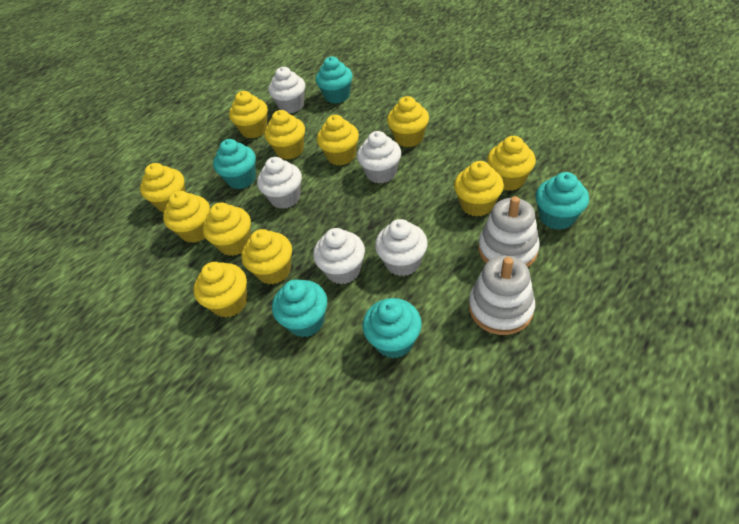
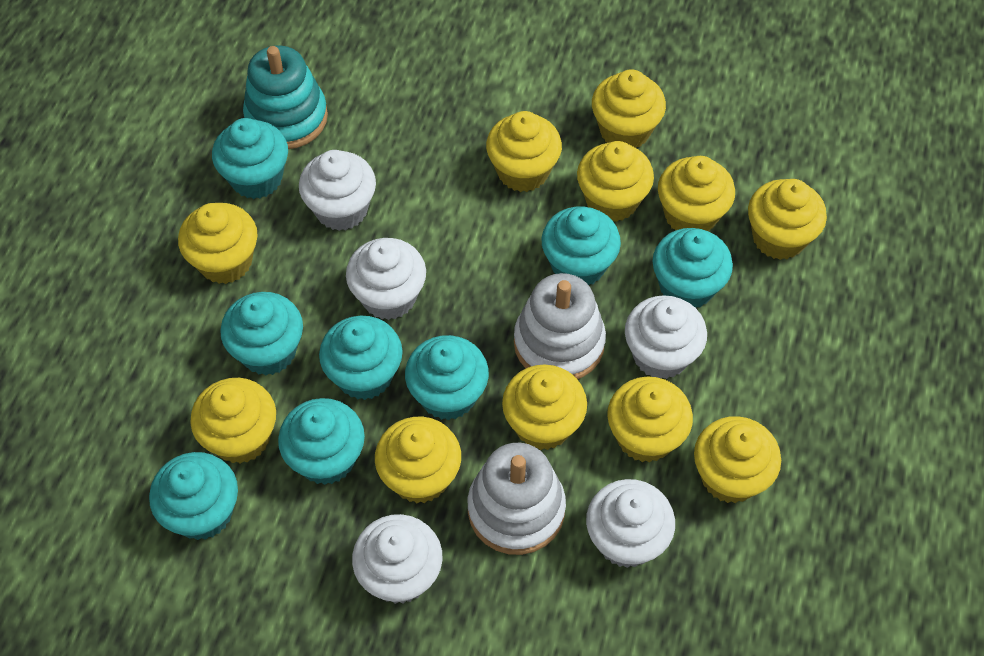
turquoise cupcake: 5 -> 8
turquoise stacking toy: 0 -> 1

